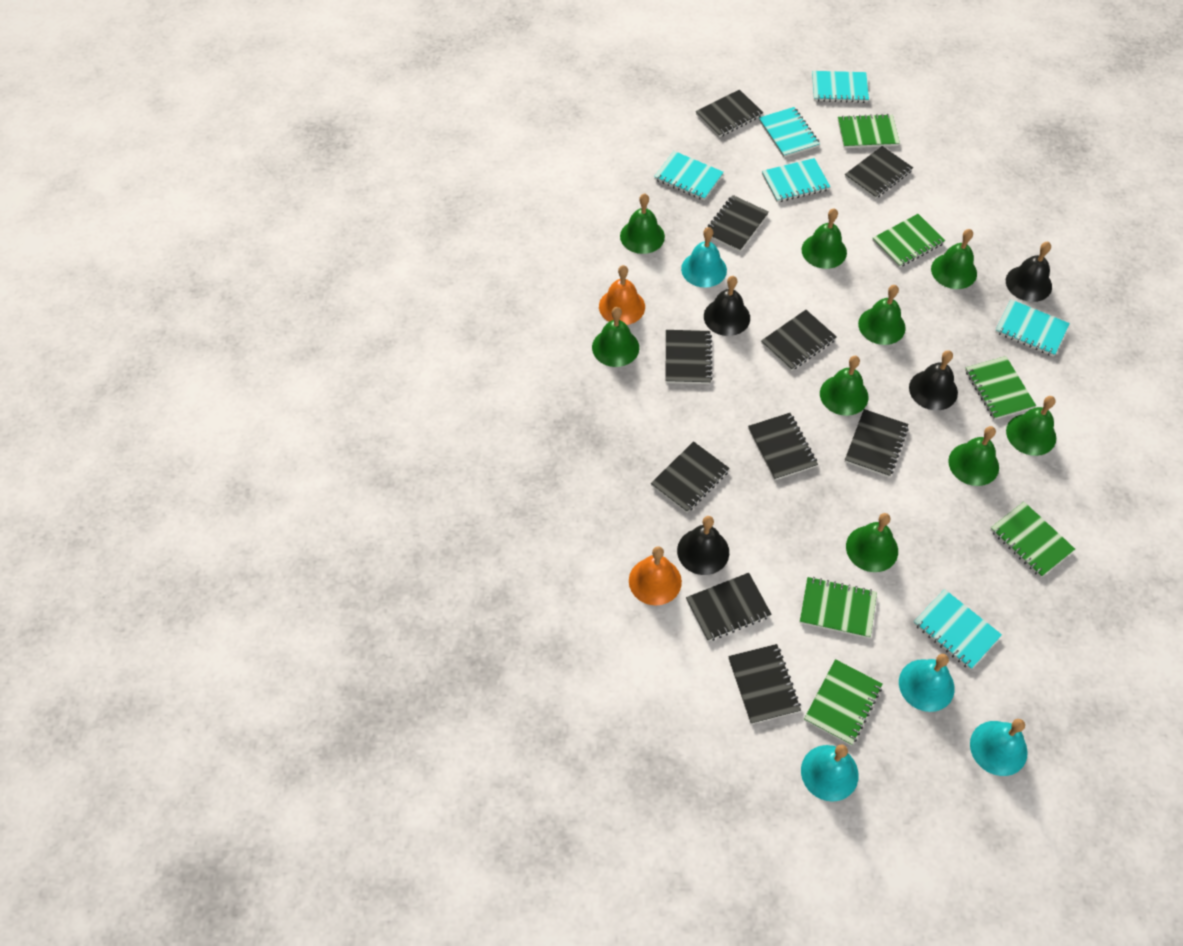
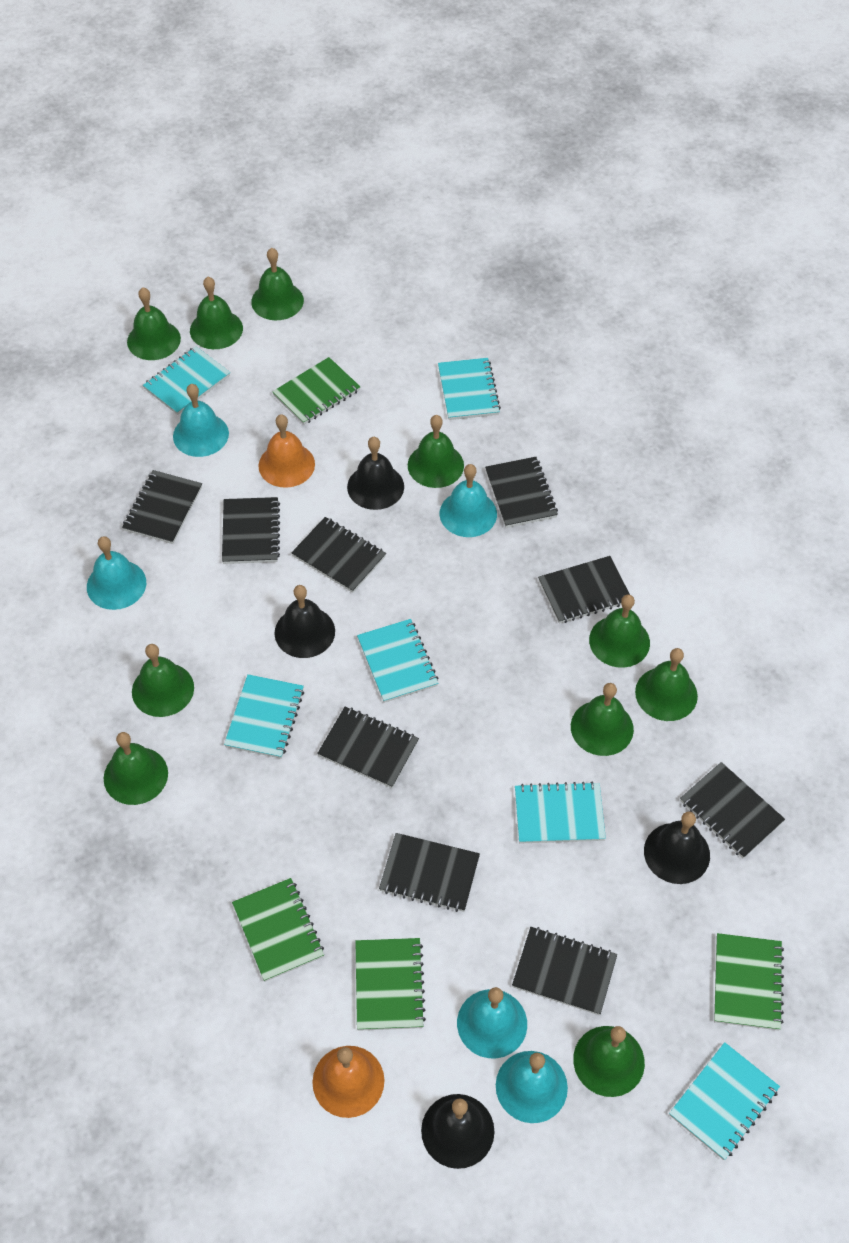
black notebook: 10 -> 9
green bell: 9 -> 10
green notebook: 6 -> 4
turquoise bell: 4 -> 5

